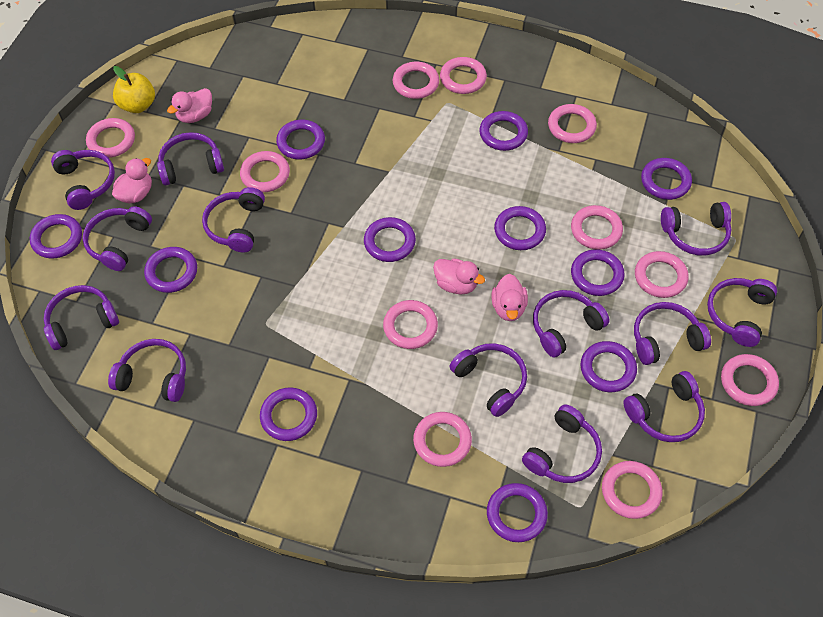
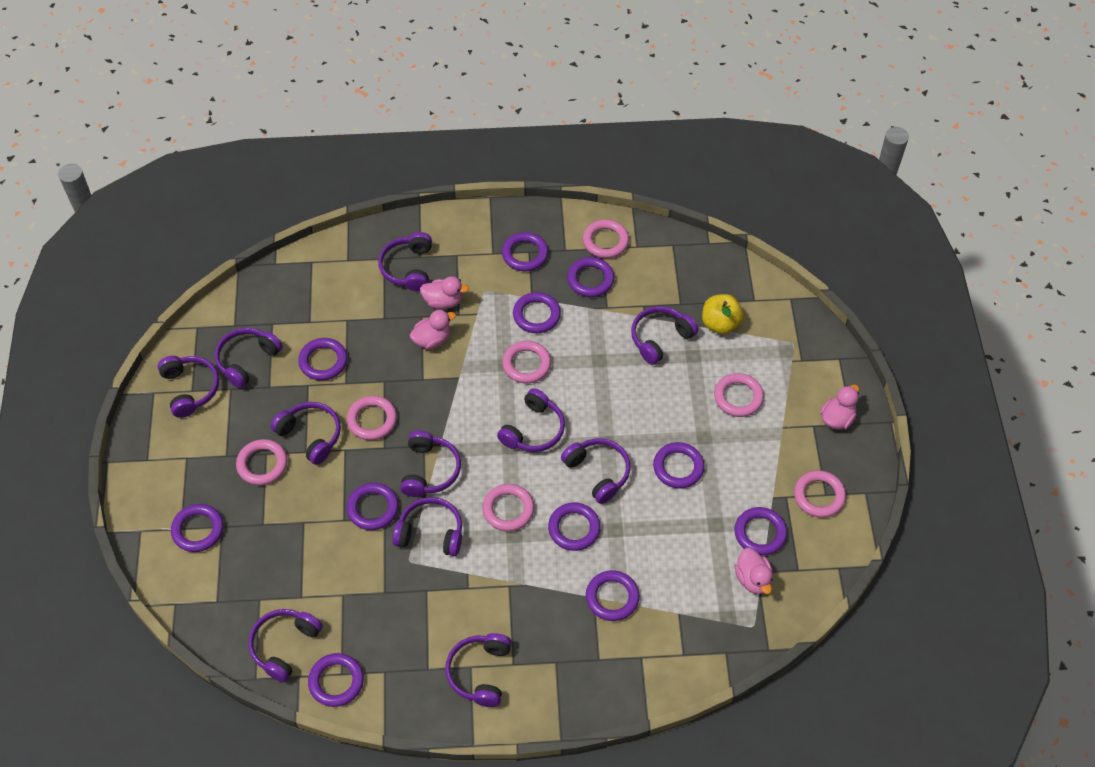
pink ring: 11 -> 7
purple headphones: 13 -> 11

